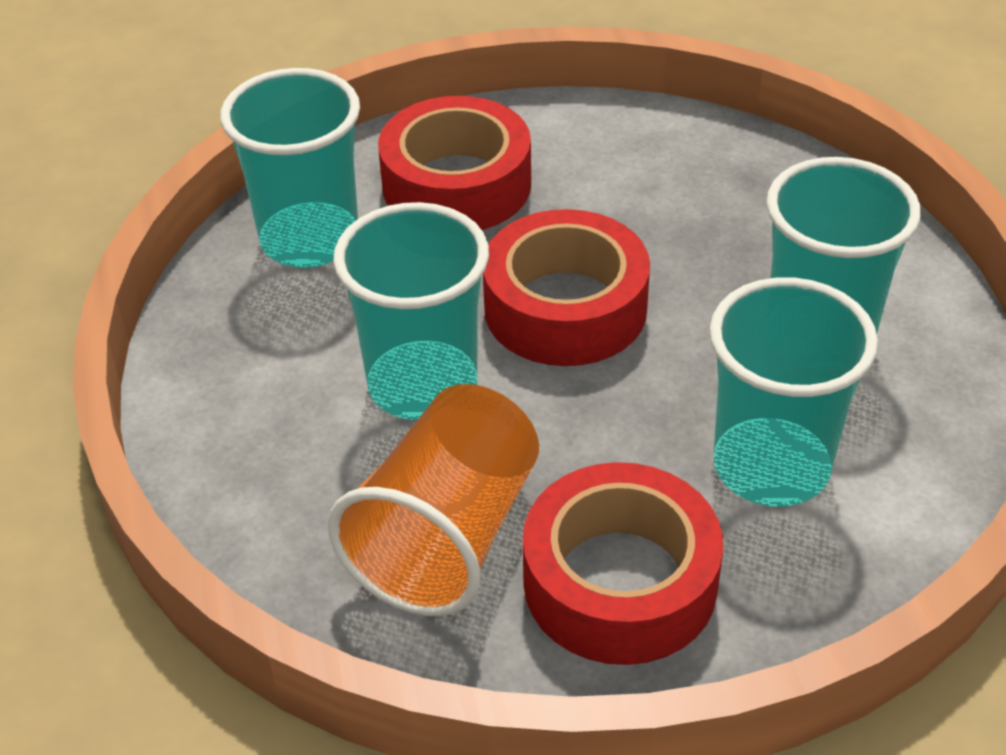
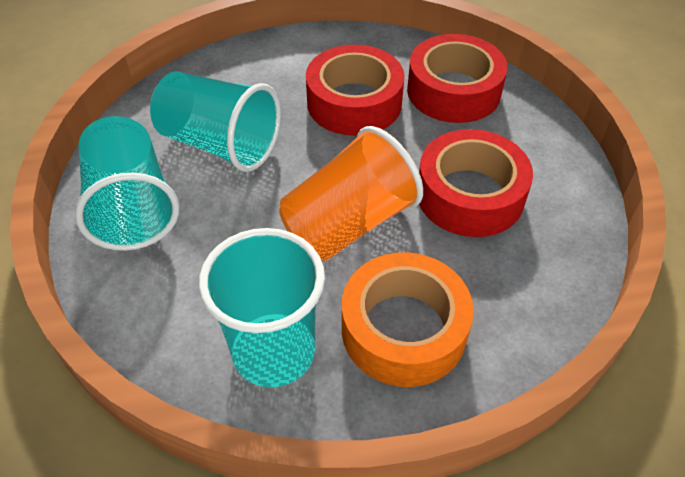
orange tape: 0 -> 1
turquoise cup: 4 -> 3

